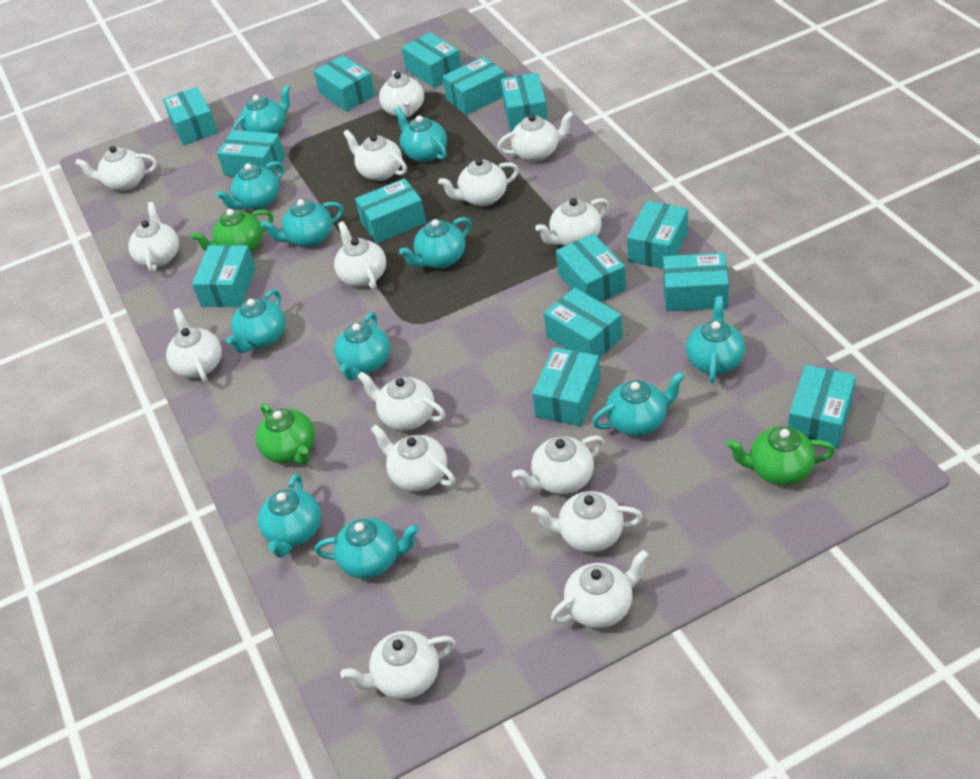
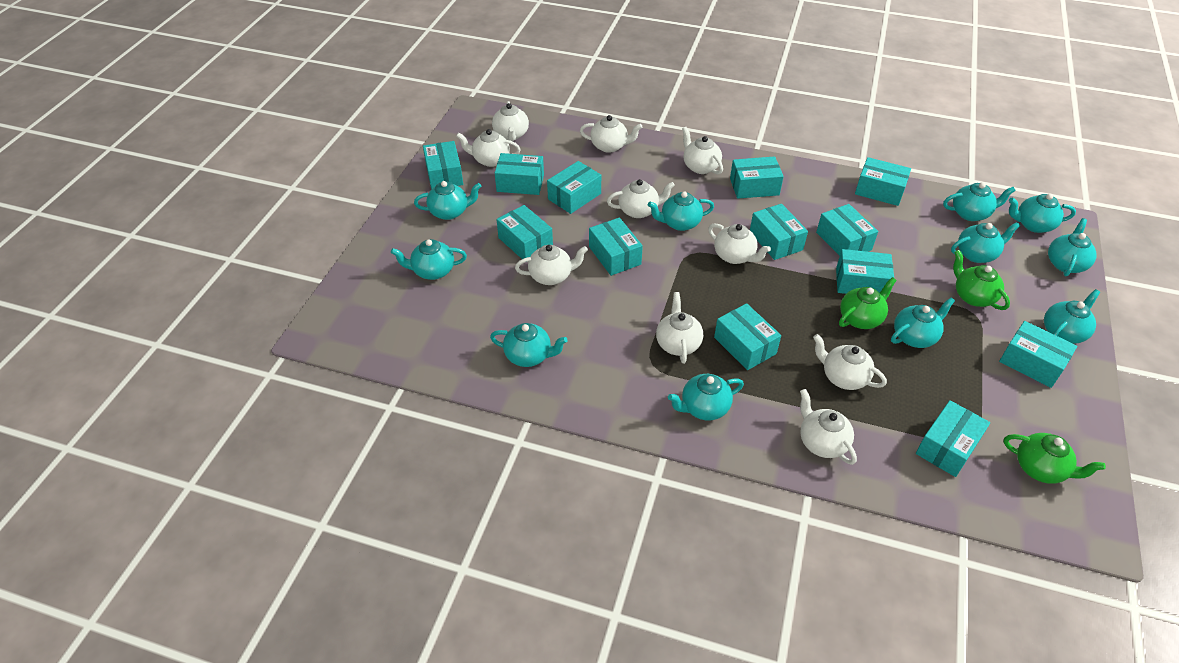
turquoise box: 14 -> 13
white teapot: 15 -> 10

